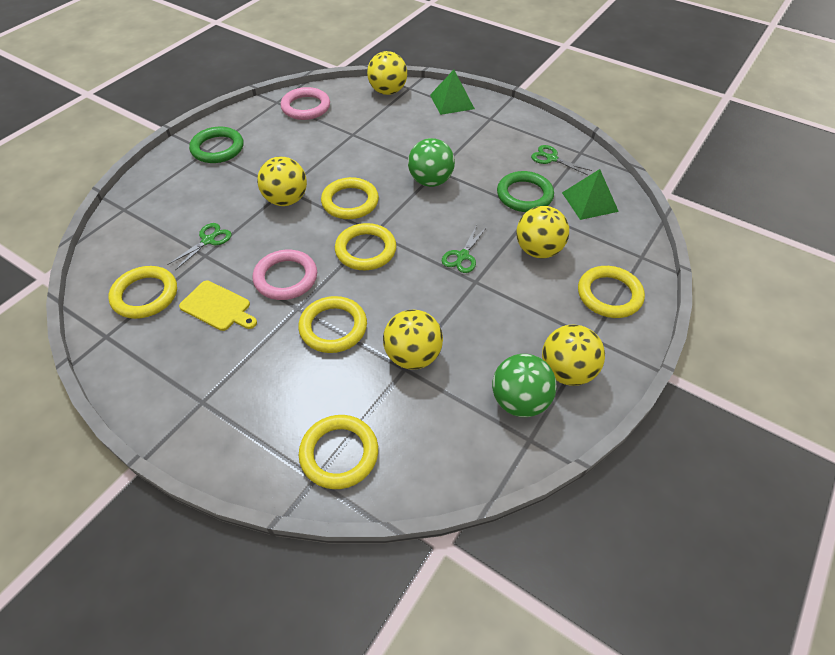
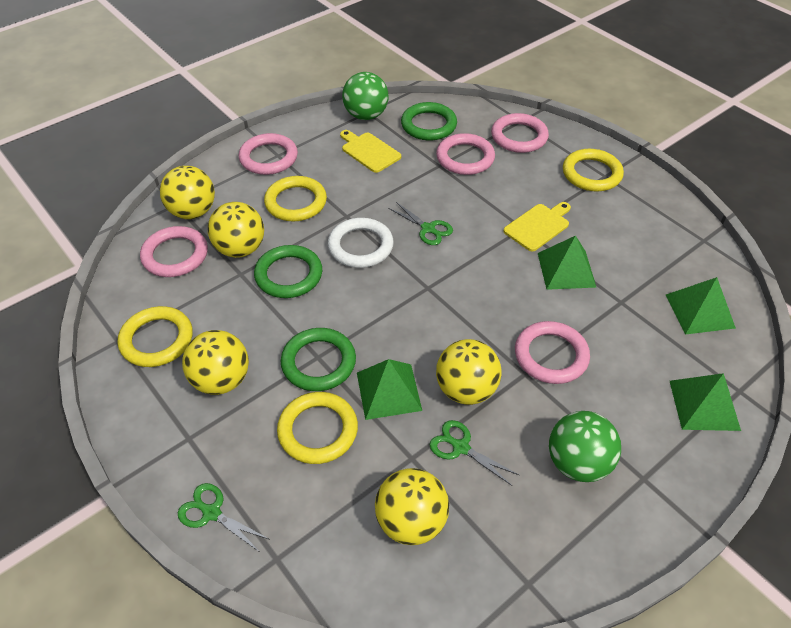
green pyramid: 2 -> 4
green ring: 2 -> 3
pink ring: 2 -> 5
white ring: 0 -> 1
yellow cutting board: 1 -> 2
yellow ring: 6 -> 4

